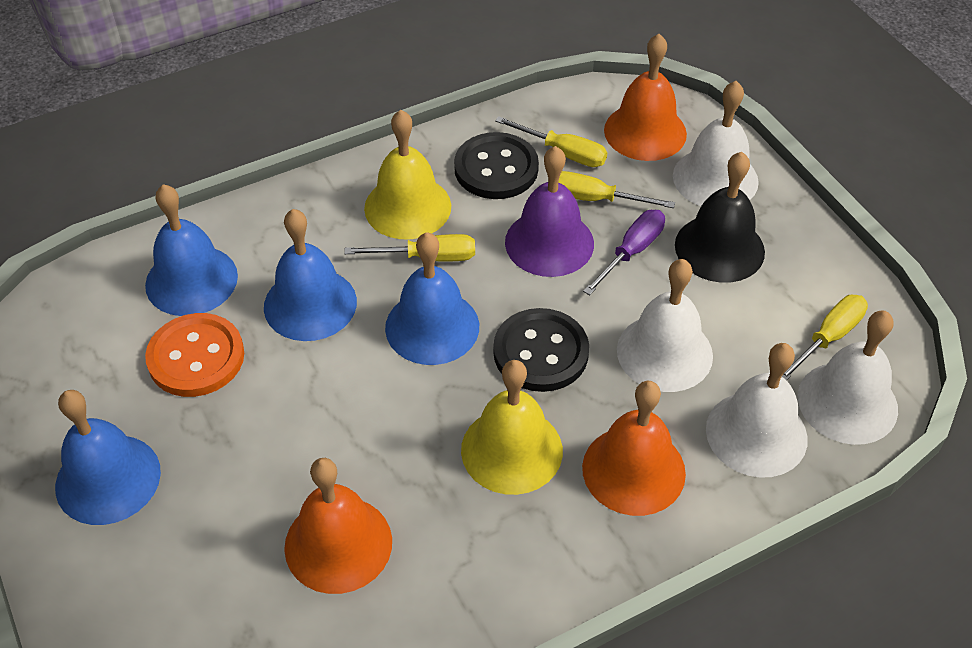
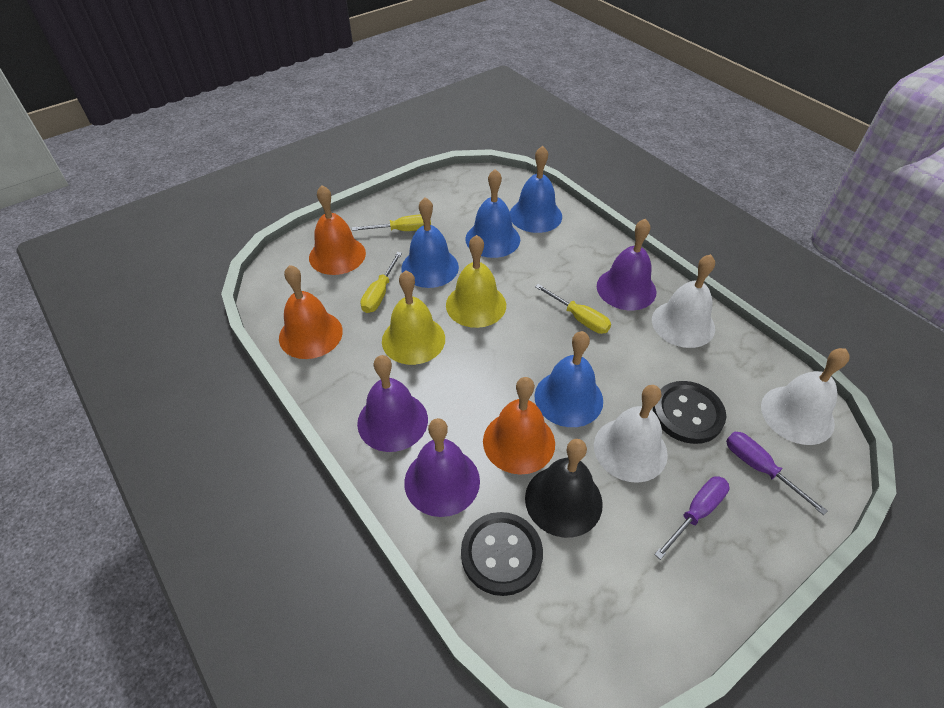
orange button: 1 -> 0
purple bell: 1 -> 3
purple screwdriver: 1 -> 2
white bell: 4 -> 3
yellow screwdriver: 4 -> 3

